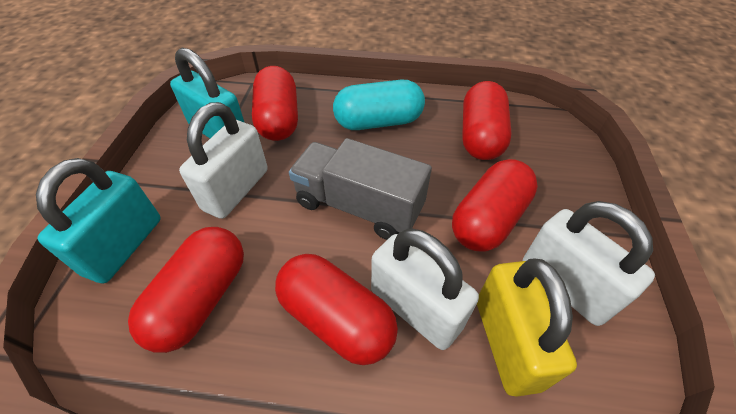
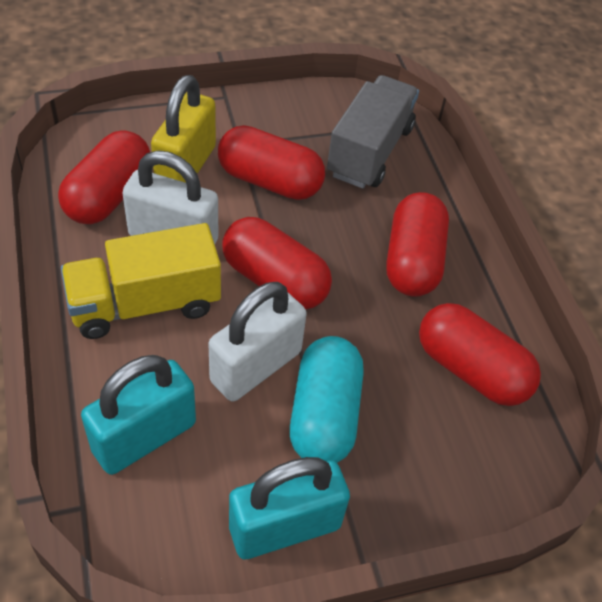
white padlock: 3 -> 2
yellow truck: 0 -> 1

